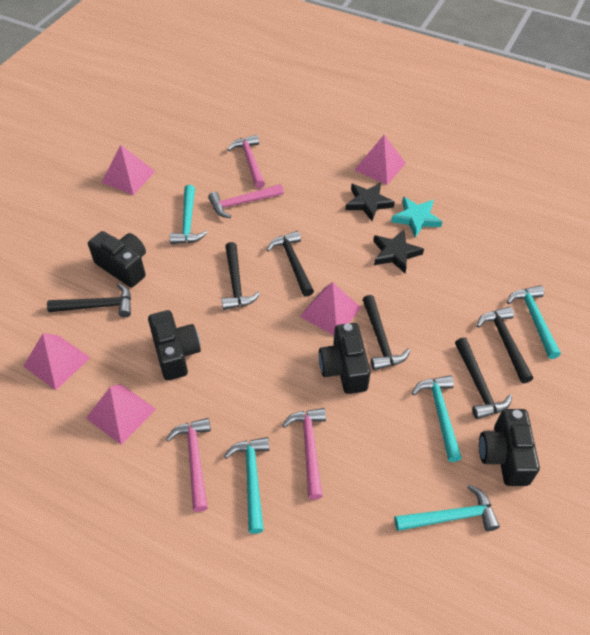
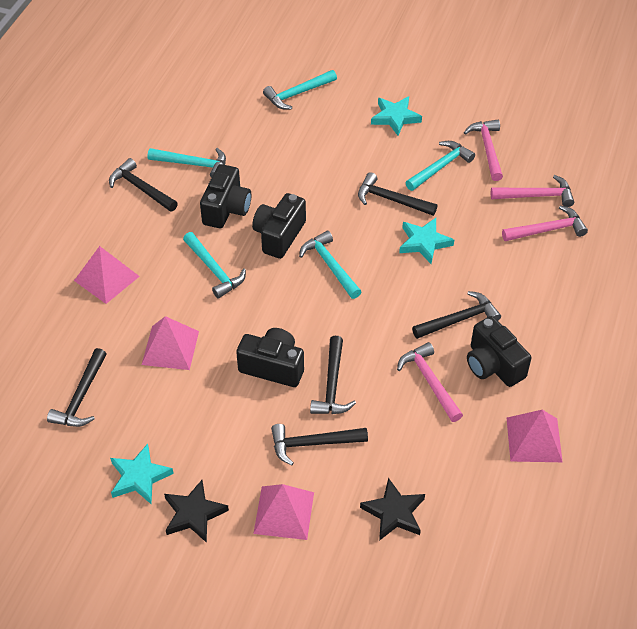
pink pyramid: 5 -> 4
turquoise star: 1 -> 3

